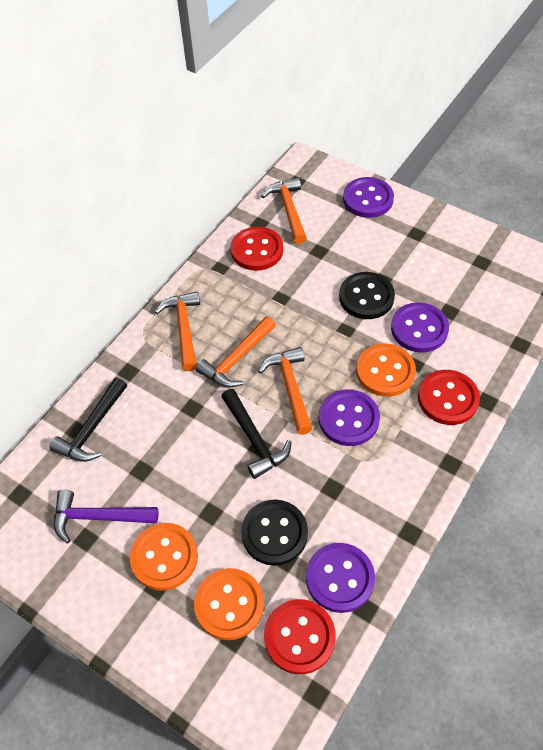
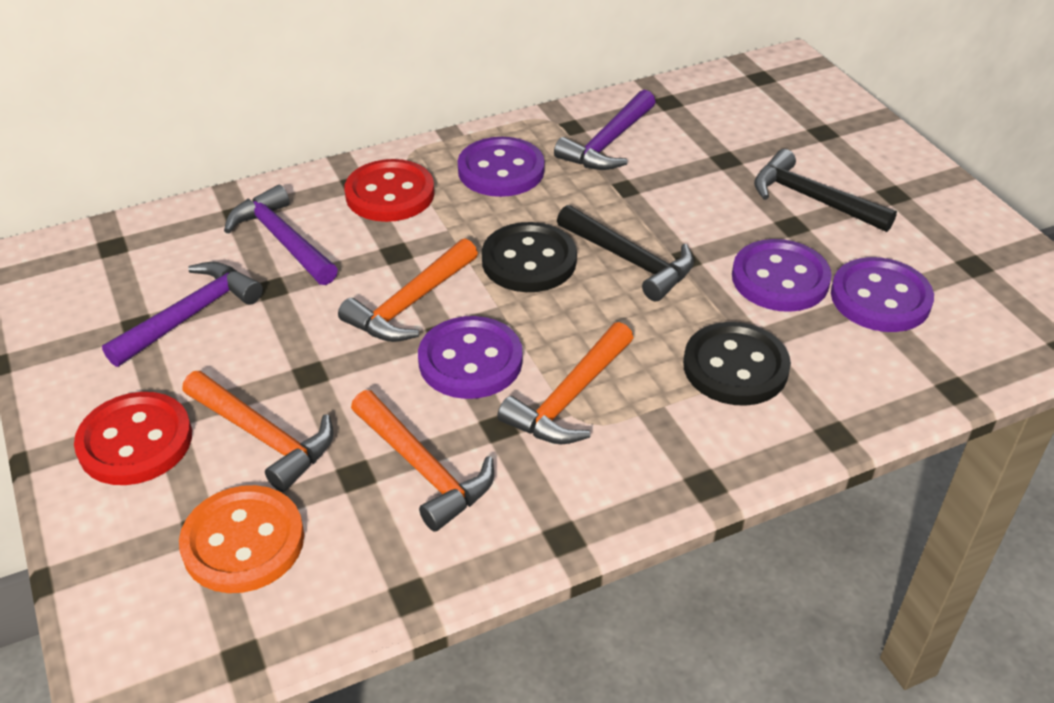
orange button: 3 -> 1
purple hammer: 1 -> 3
red button: 3 -> 2

